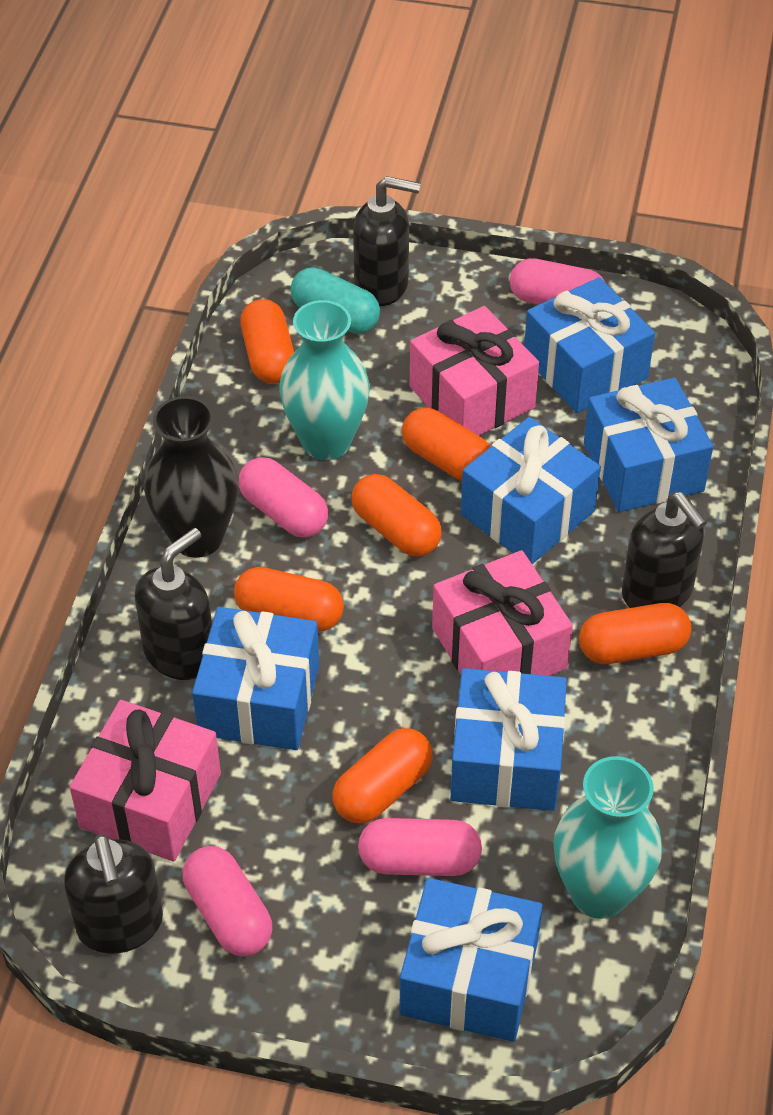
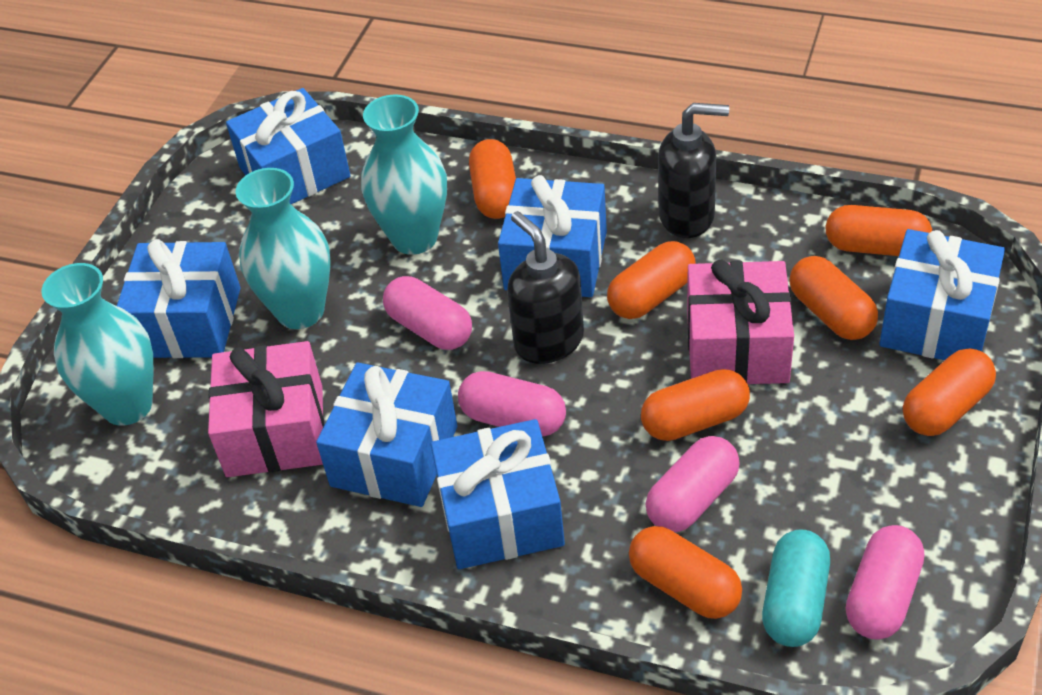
black soap dispenser: 4 -> 2
black vase: 1 -> 0
orange capsule: 6 -> 7
pink gift: 3 -> 2
turquoise vase: 2 -> 3

